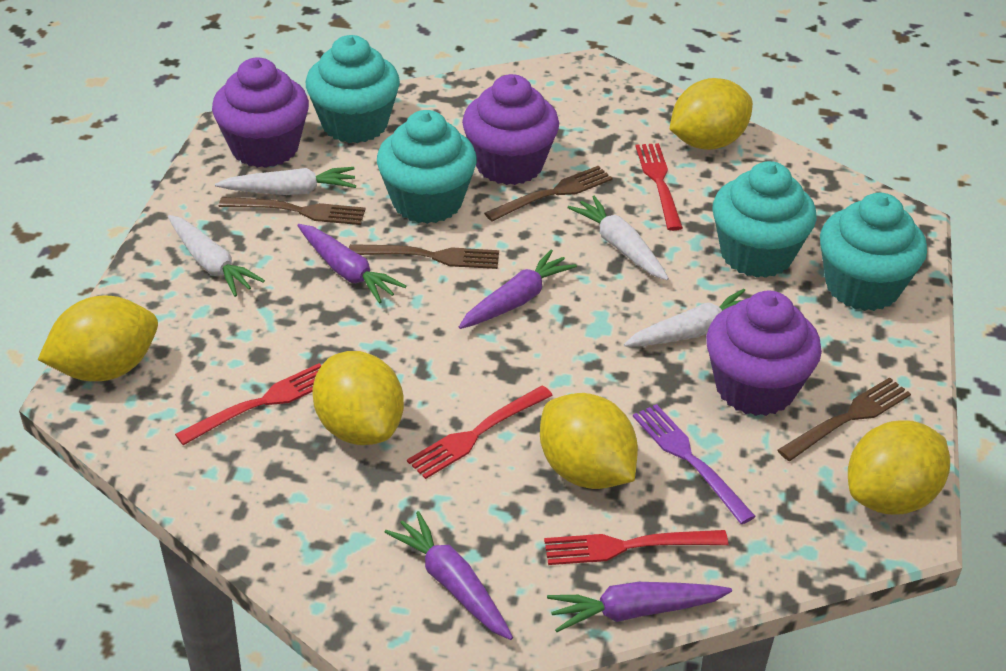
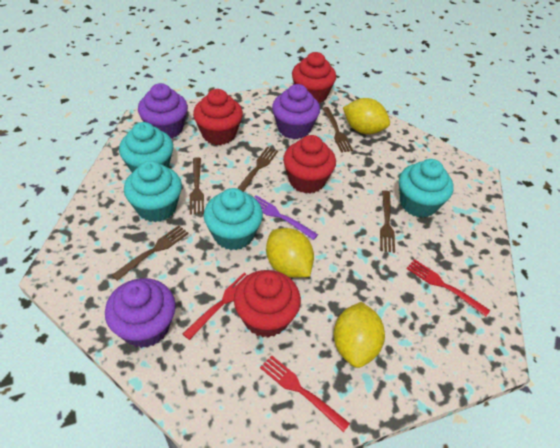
brown fork: 4 -> 5
purple carrot: 4 -> 0
red cupcake: 0 -> 4
red fork: 4 -> 3
white carrot: 4 -> 0
yellow lemon: 5 -> 3

